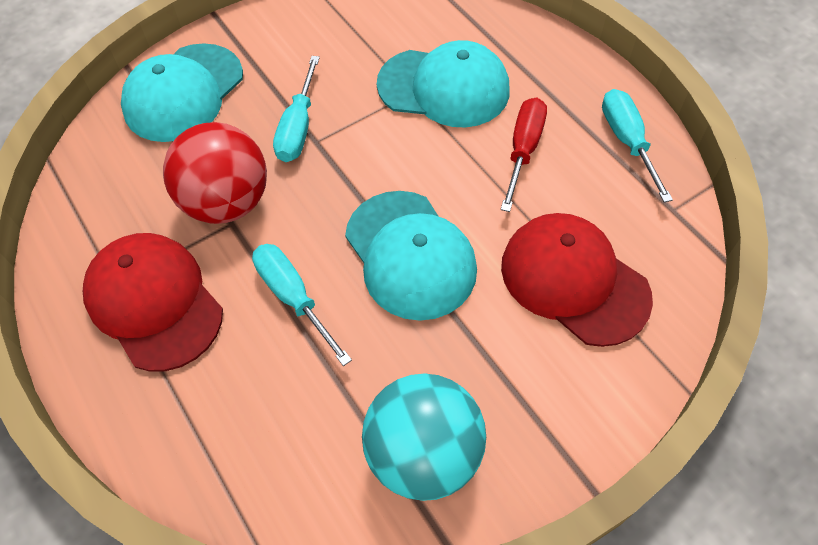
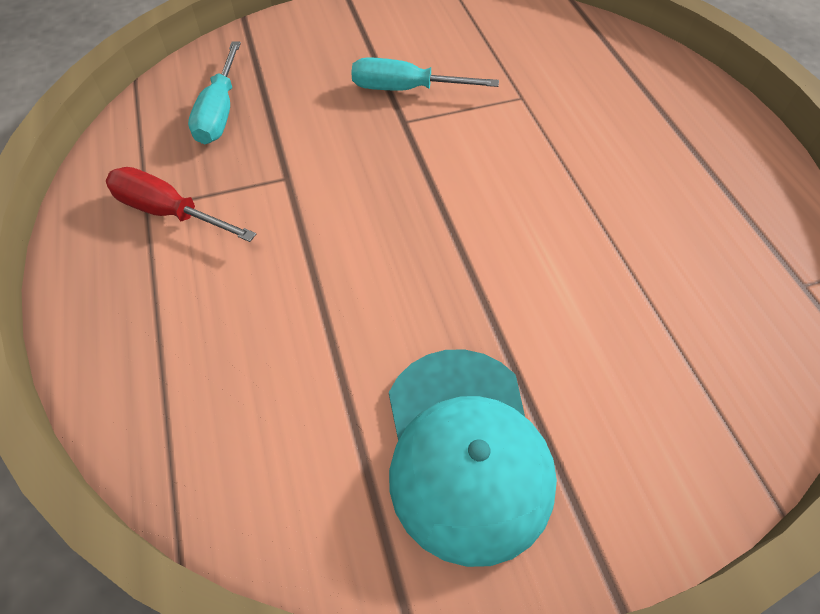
red ball: 1 -> 0
red cap: 2 -> 0
turquoise ball: 1 -> 0
turquoise cap: 3 -> 1
turquoise screwdriver: 3 -> 2

